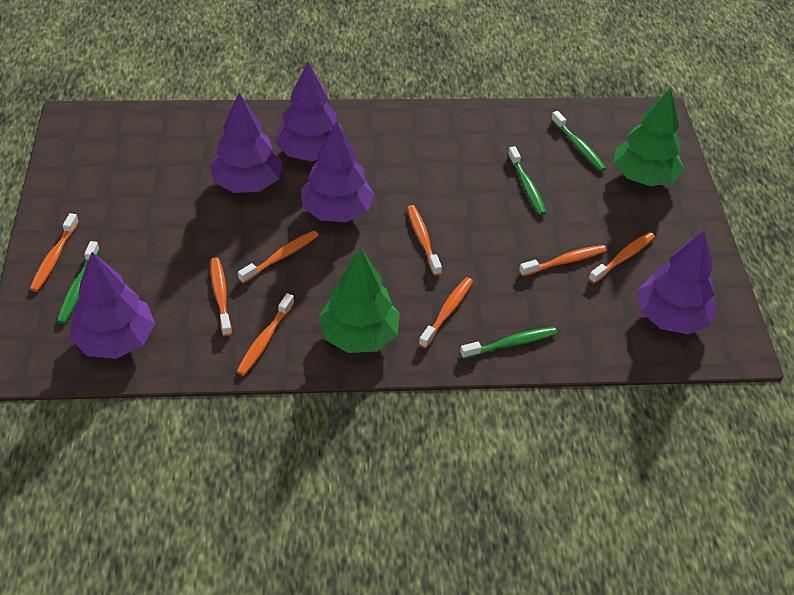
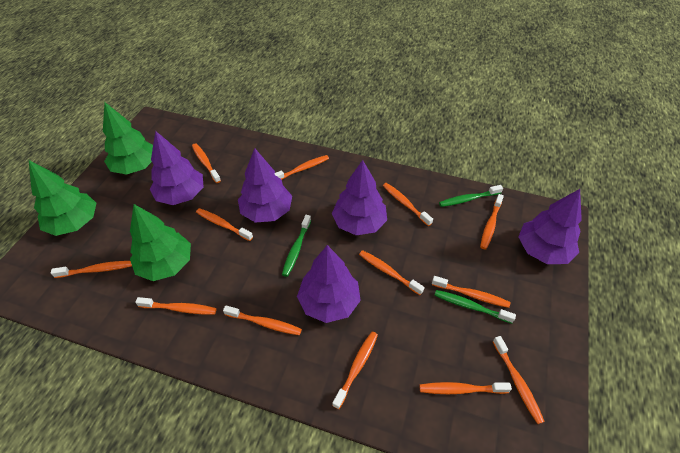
green toothbrush: 4 -> 3
green tree: 2 -> 3
orange toothbrush: 8 -> 13

